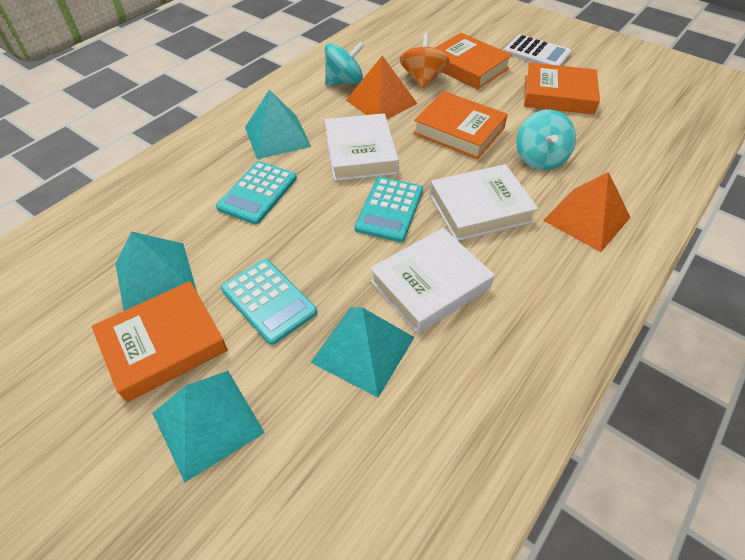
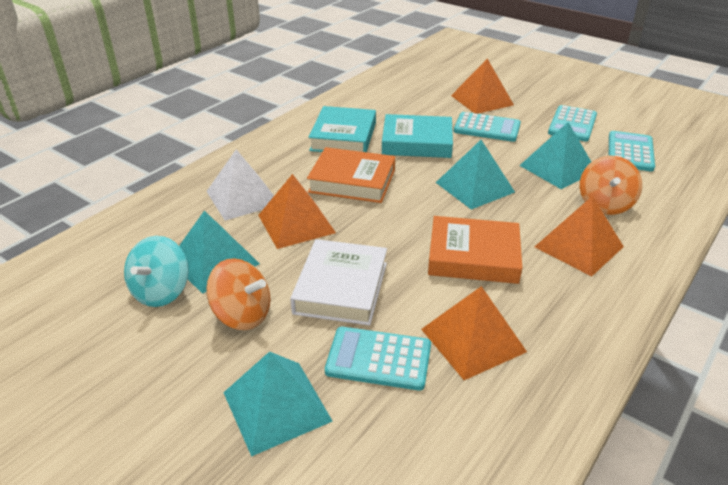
orange book: 4 -> 2
orange pyramid: 2 -> 4
orange spinning top: 1 -> 2
turquoise book: 0 -> 2
turquoise calculator: 3 -> 4
turquoise spinning top: 2 -> 1
white book: 3 -> 1
white calculator: 1 -> 0
white pyramid: 0 -> 1

